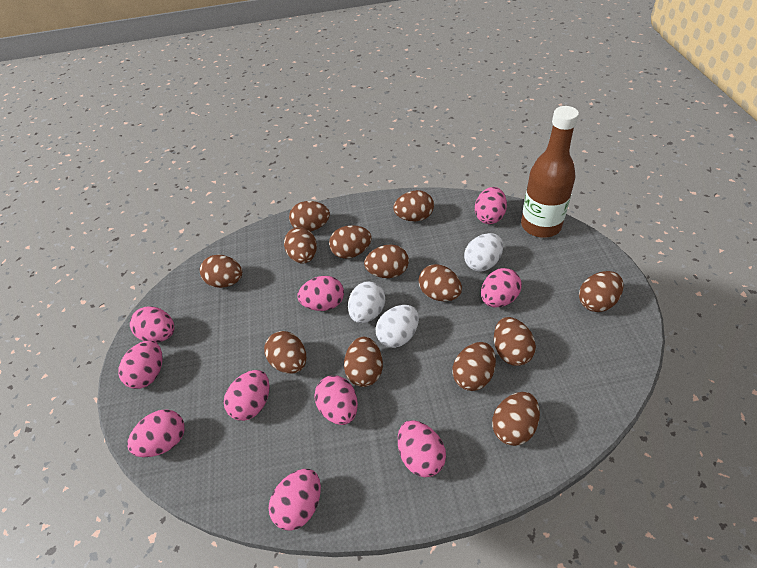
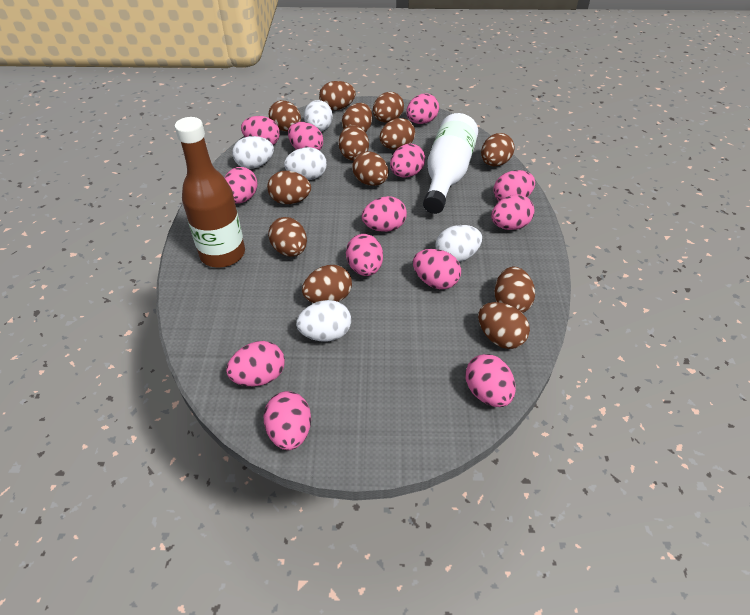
pink egg: 10 -> 13
white bottle: 0 -> 1
white egg: 3 -> 5

